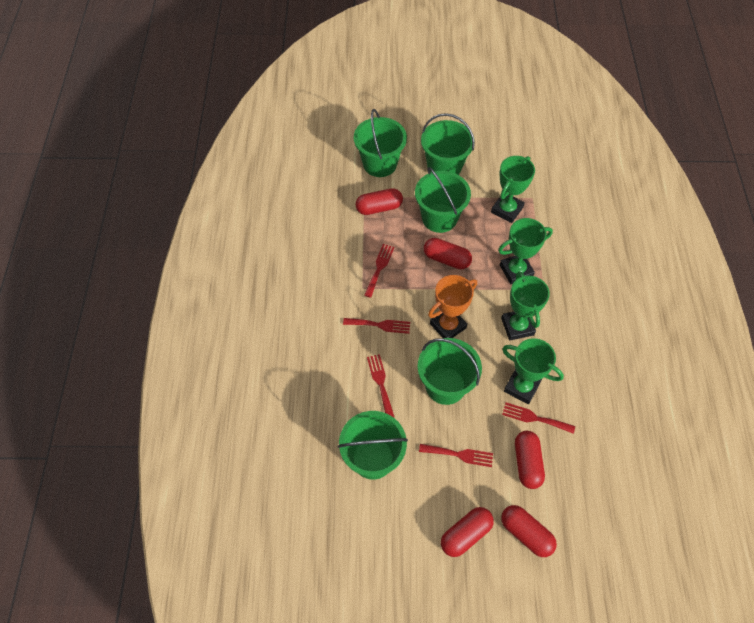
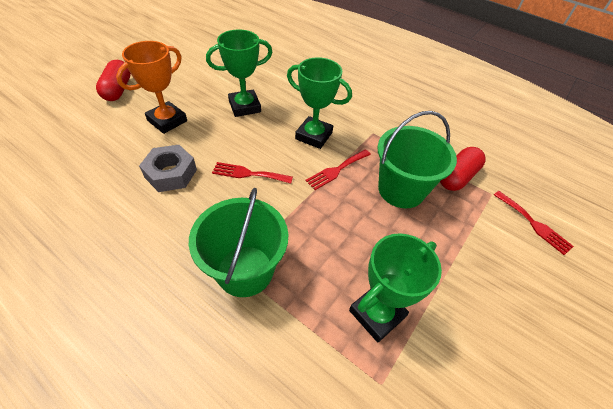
green bucket: 5 -> 2
green trophy: 4 -> 3
grey nut: 0 -> 1
red capsule: 5 -> 2
red fork: 5 -> 3

